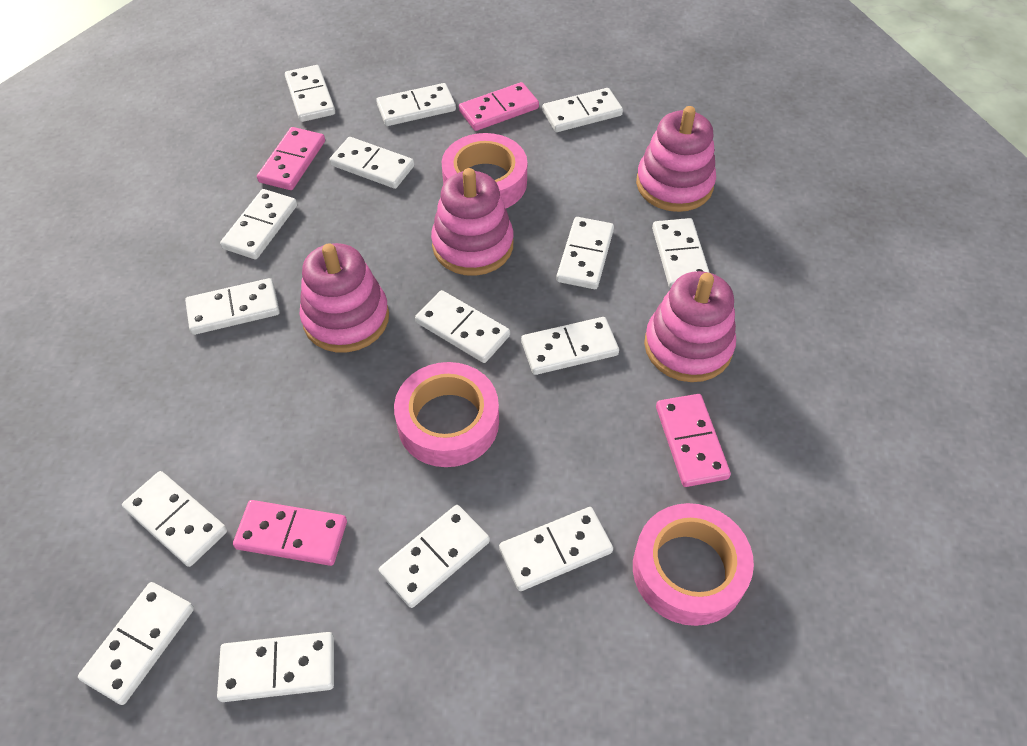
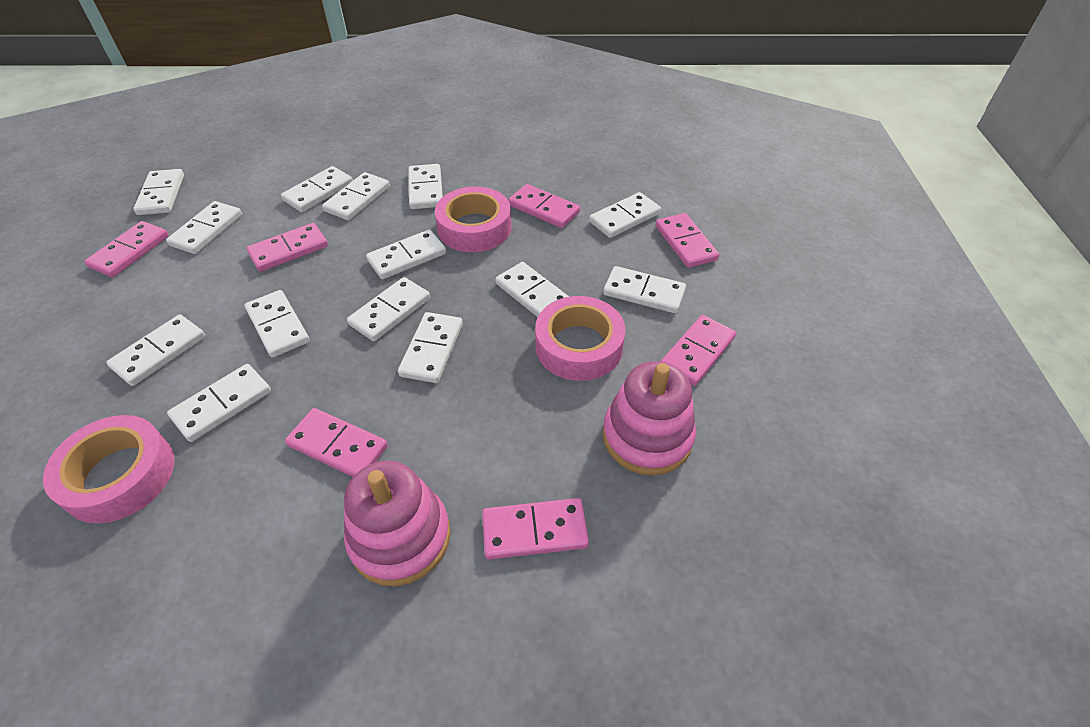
pink domino: 4 -> 7
pink stacking toy: 4 -> 2
white domino: 15 -> 14

